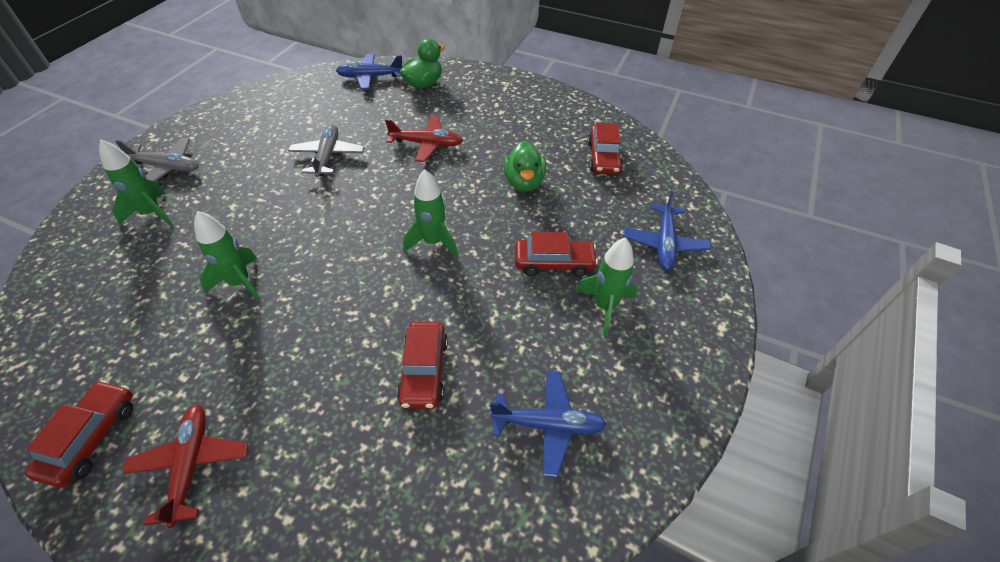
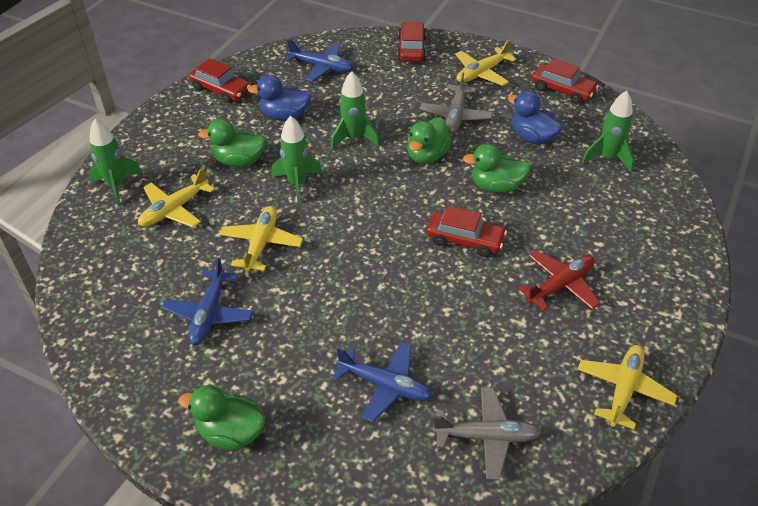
blue duck: 0 -> 2
green duck: 2 -> 4
red plane: 2 -> 1
yellow plane: 0 -> 4

